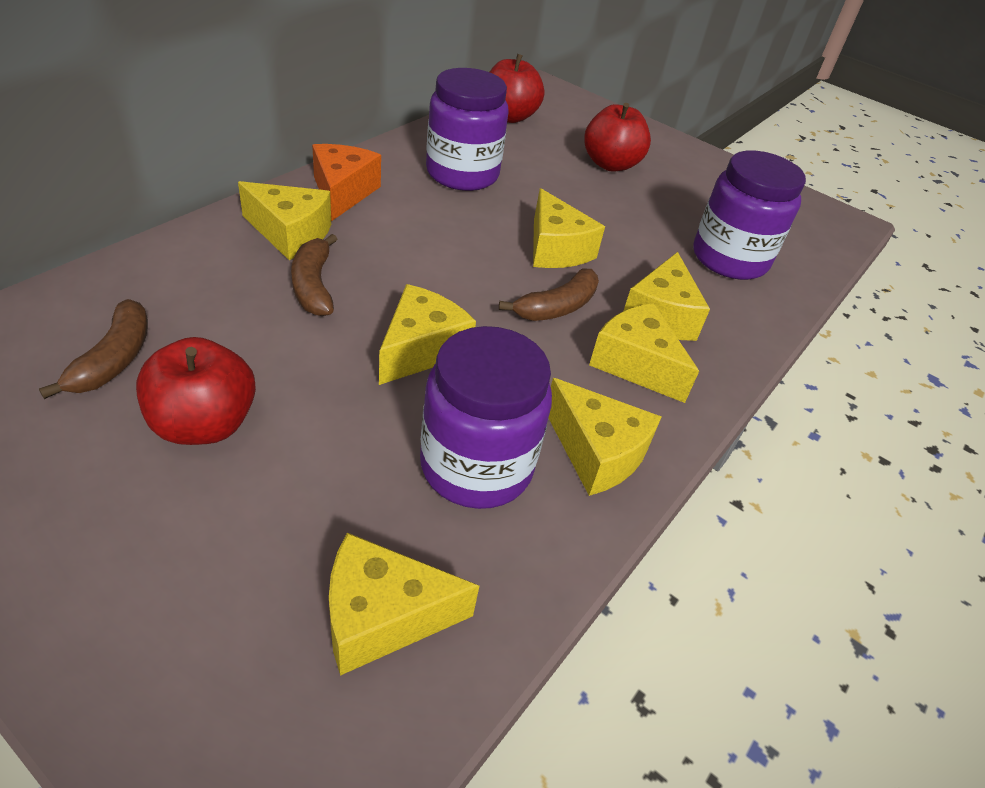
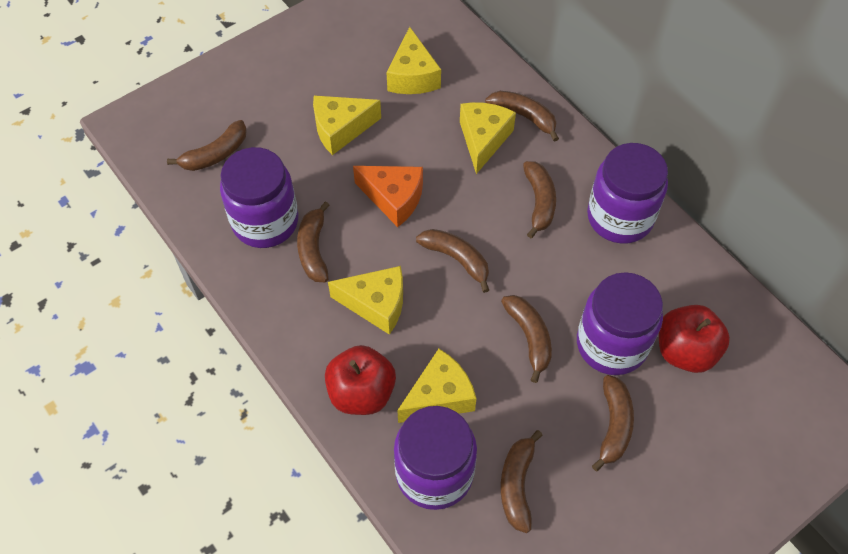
brown banana: 3 -> 8
purple jar: 3 -> 4
red apple: 3 -> 2
yellow cheese: 7 -> 5

